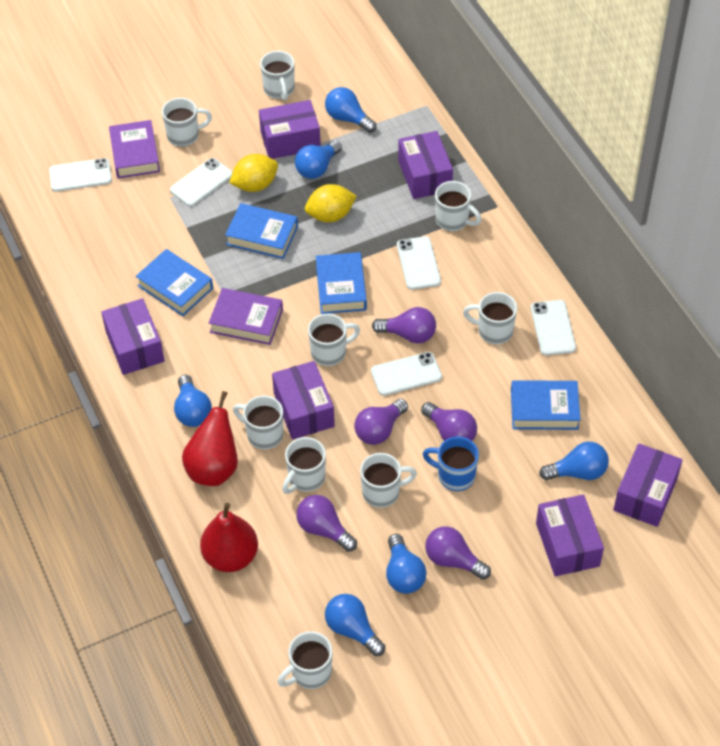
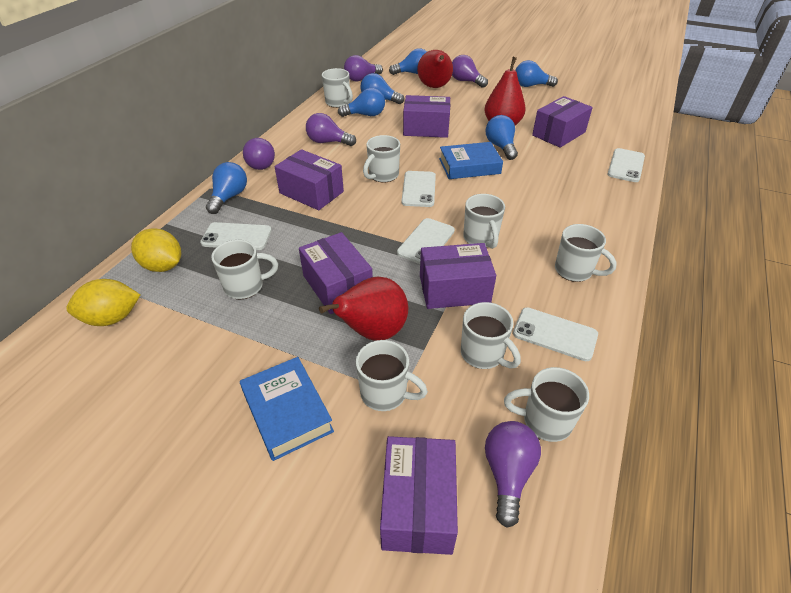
blue book: 4 -> 2
blue mug: 1 -> 0
purple book: 2 -> 0
red pear: 2 -> 3
white mug: 9 -> 8

